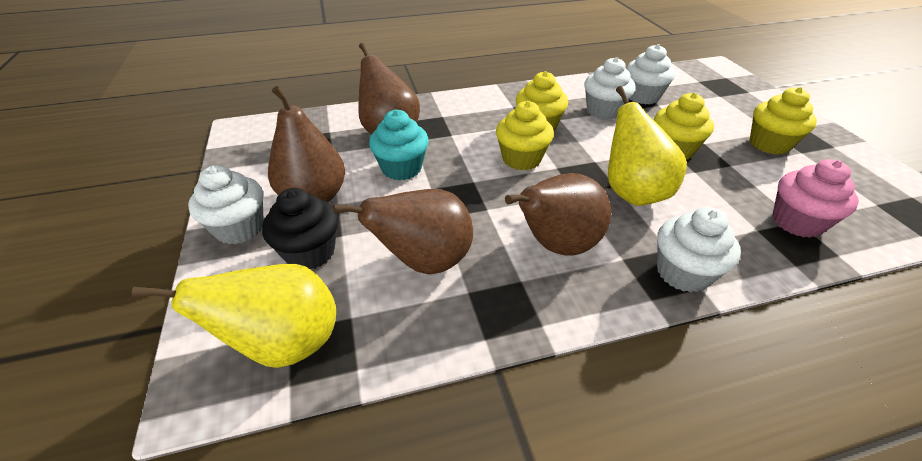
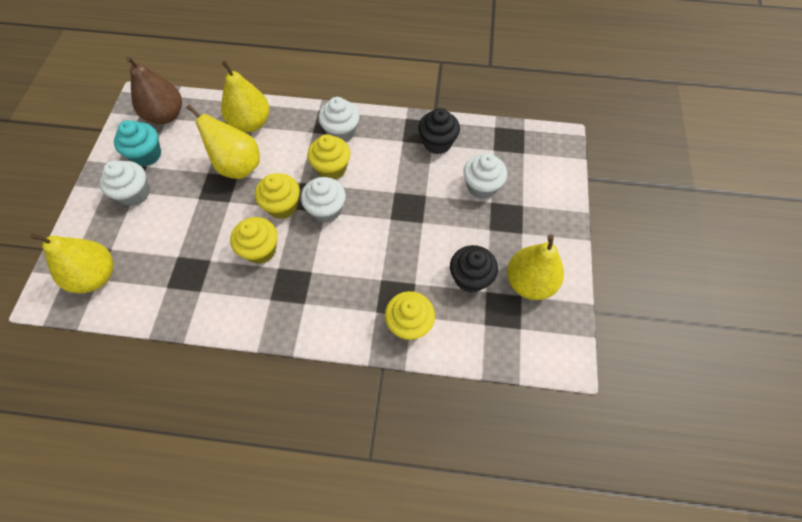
black cupcake: 1 -> 2
brown pear: 4 -> 1
pink cupcake: 1 -> 0
yellow pear: 2 -> 4

